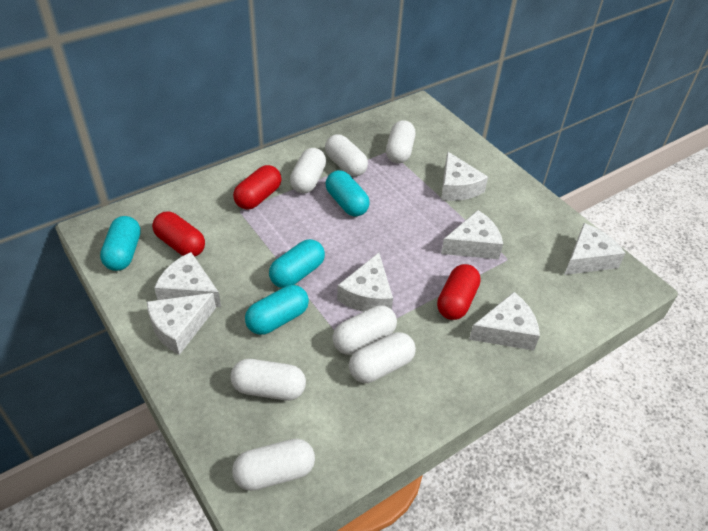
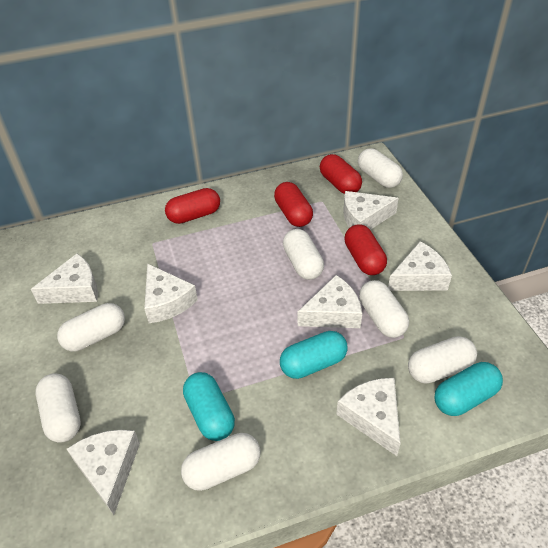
red capsule: 3 -> 4
turquoise capsule: 4 -> 3

